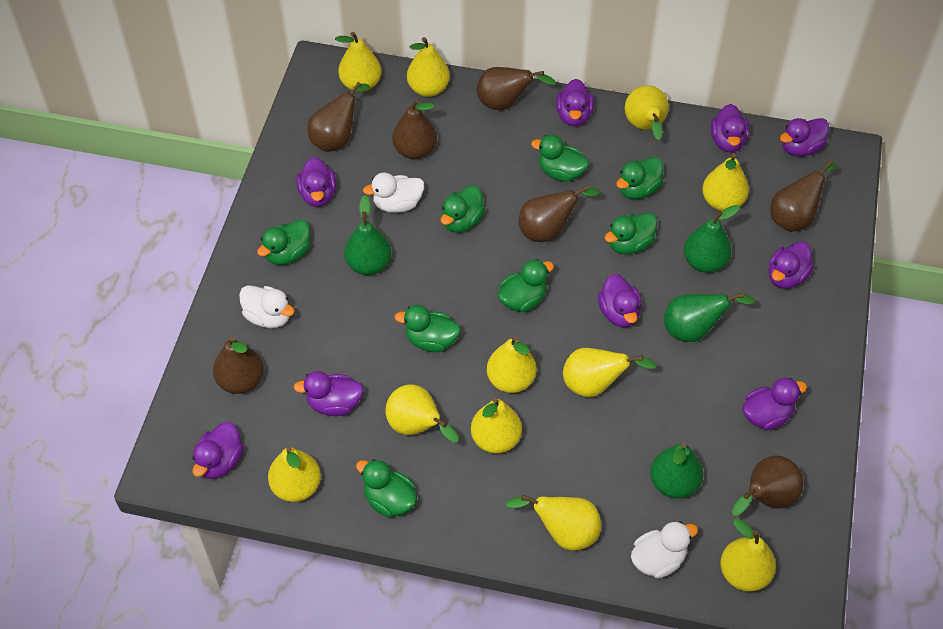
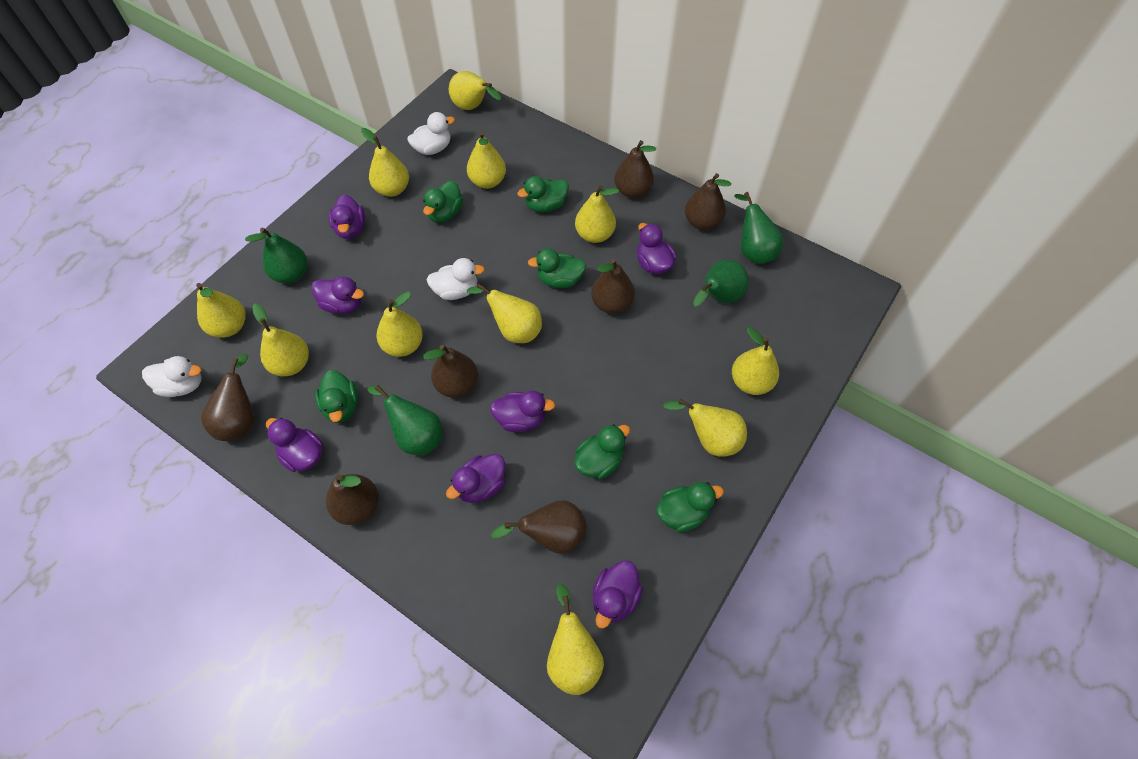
green duck: 8 -> 6
purple duck: 9 -> 7

